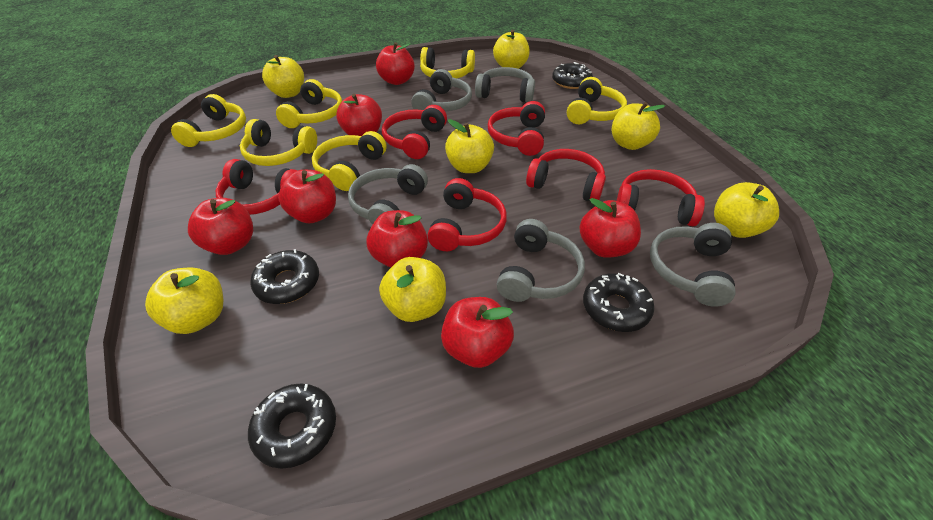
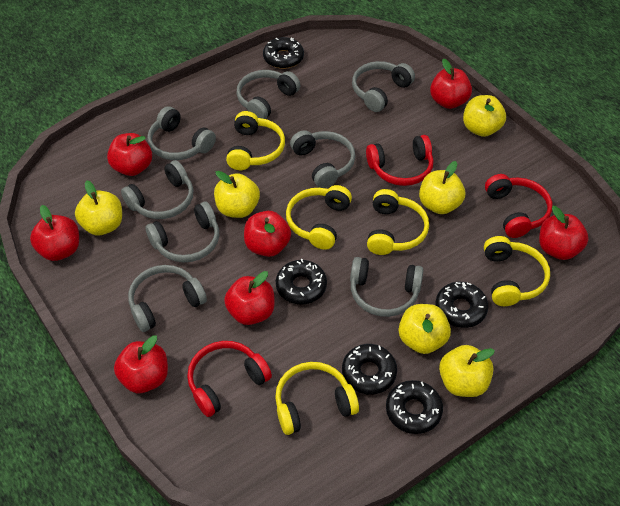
black donut: 4 -> 5
grey headphones: 5 -> 8
red headphones: 6 -> 3
yellow apple: 7 -> 6
yellow headphones: 6 -> 5

